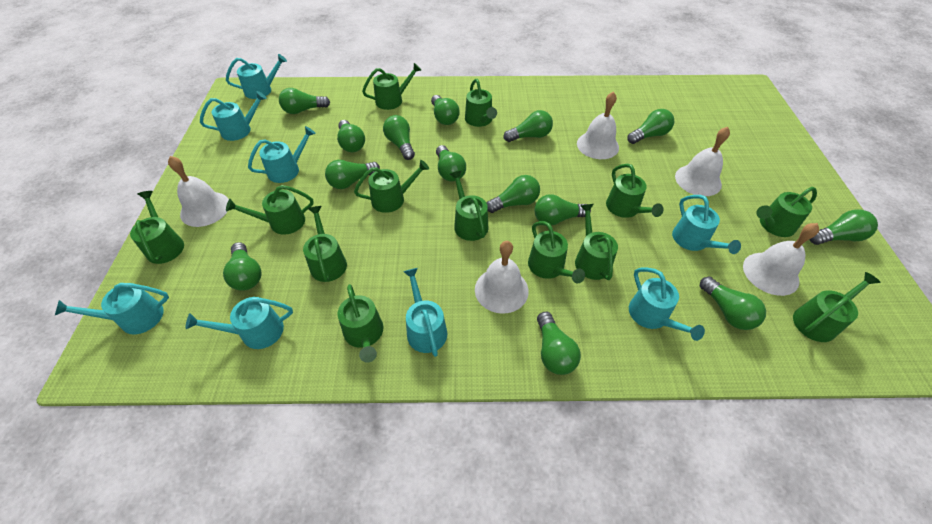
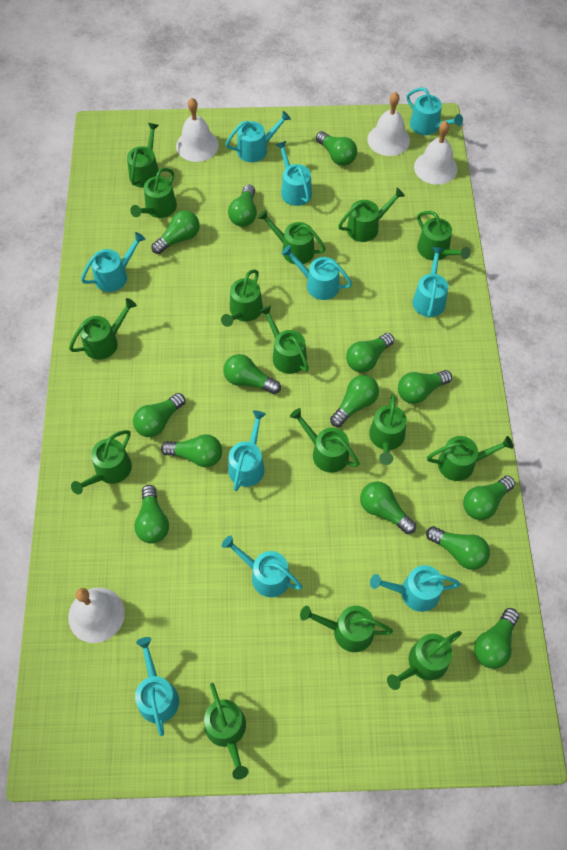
green watering can: 13 -> 15
turquoise watering can: 8 -> 10
white bell: 5 -> 4

